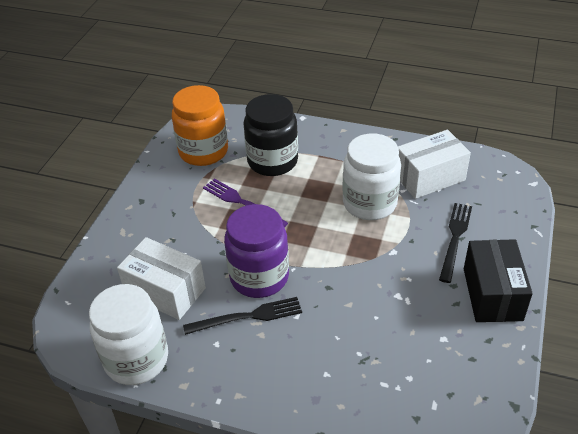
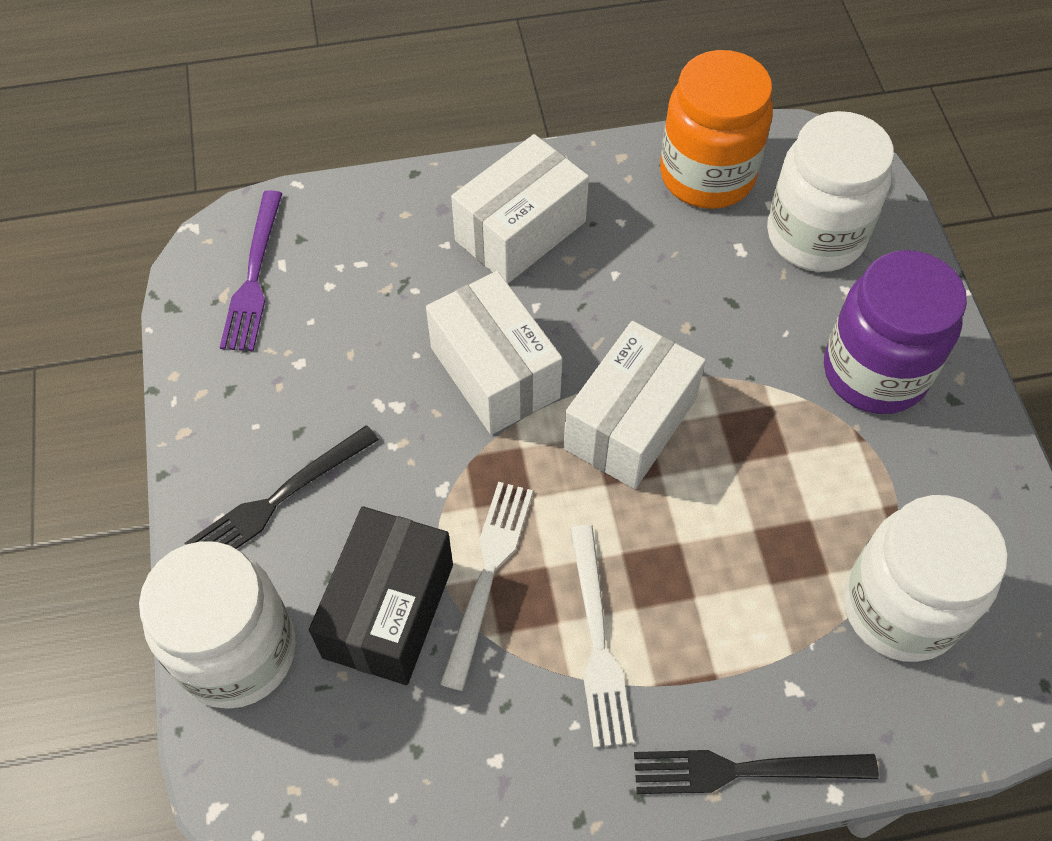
black jar: 1 -> 0
white box: 2 -> 3
white fork: 0 -> 2
white jar: 2 -> 3

